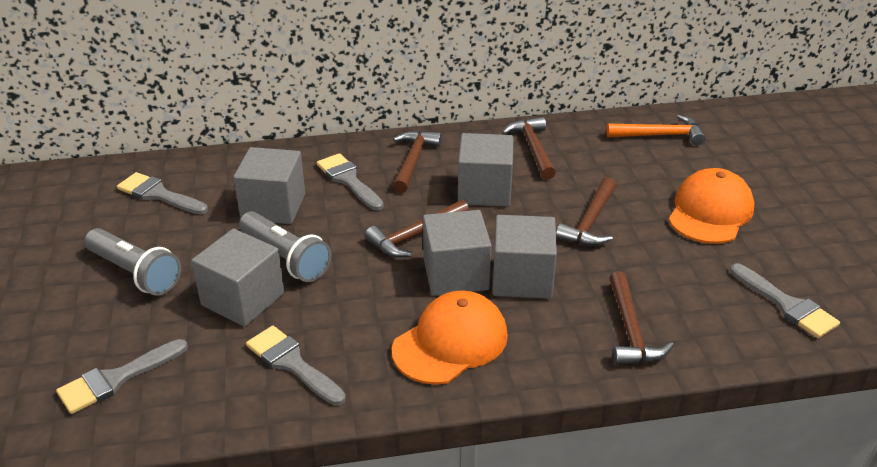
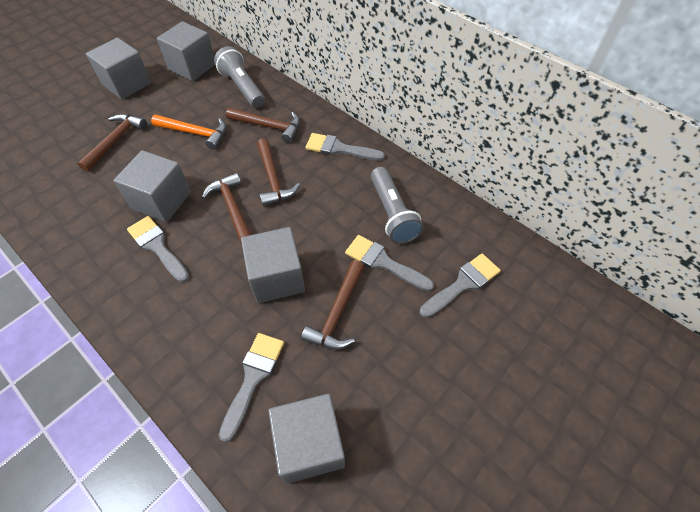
orange cap: 2 -> 0

